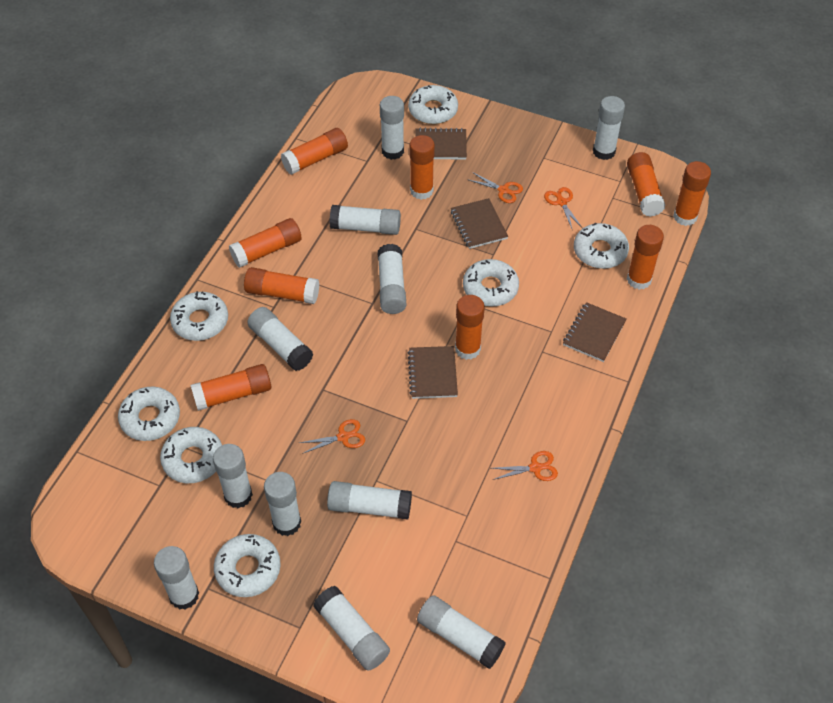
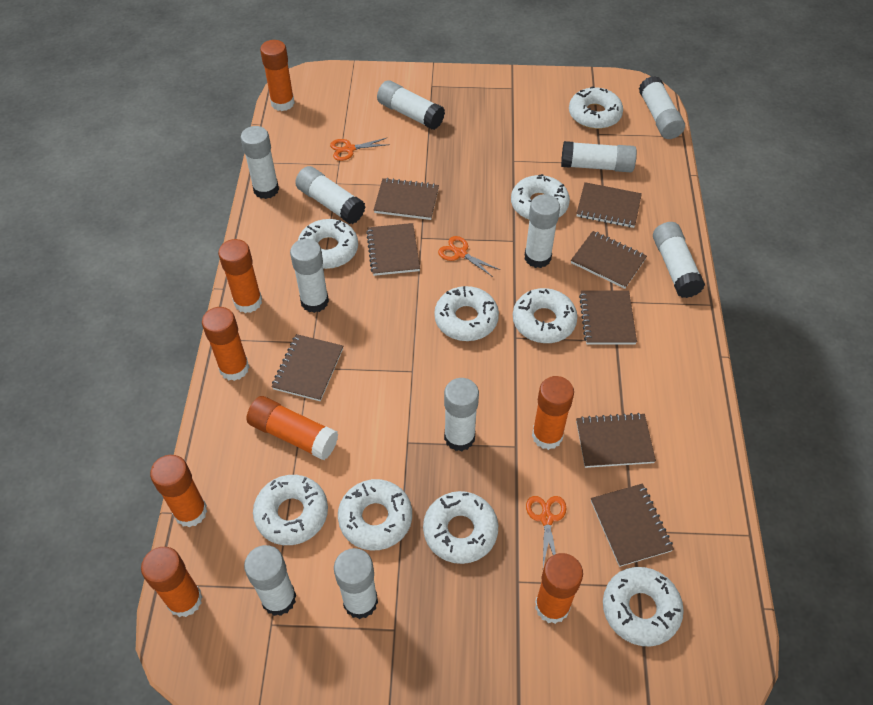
brown notebook: 4 -> 8
orange glue stick: 9 -> 8
orange scissors: 4 -> 3
white donut: 7 -> 9

